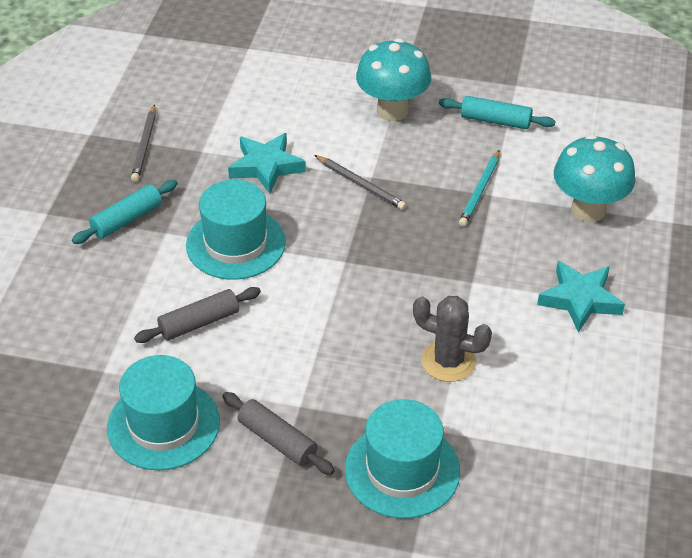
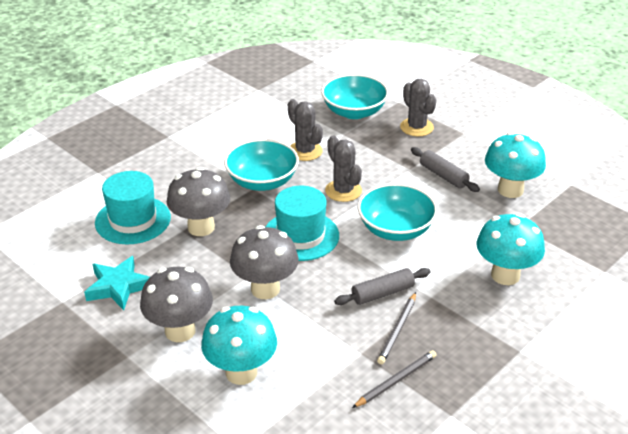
grey cactus: 1 -> 3
grey mushroom: 0 -> 3
turquoise bowl: 0 -> 3
turquoise hat: 3 -> 2
turquoise mushroom: 2 -> 3
turquoise pencil: 1 -> 0
turquoise rolling pin: 2 -> 0
turquoise star: 2 -> 1

